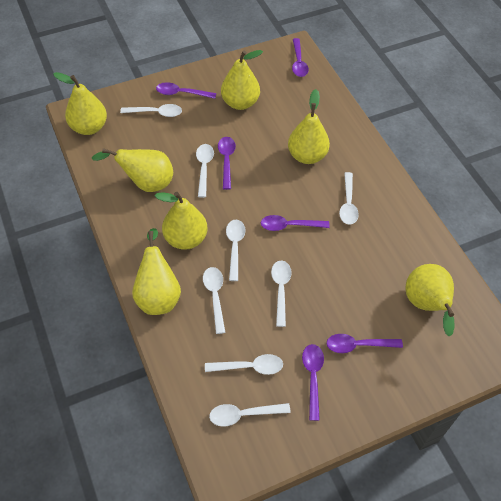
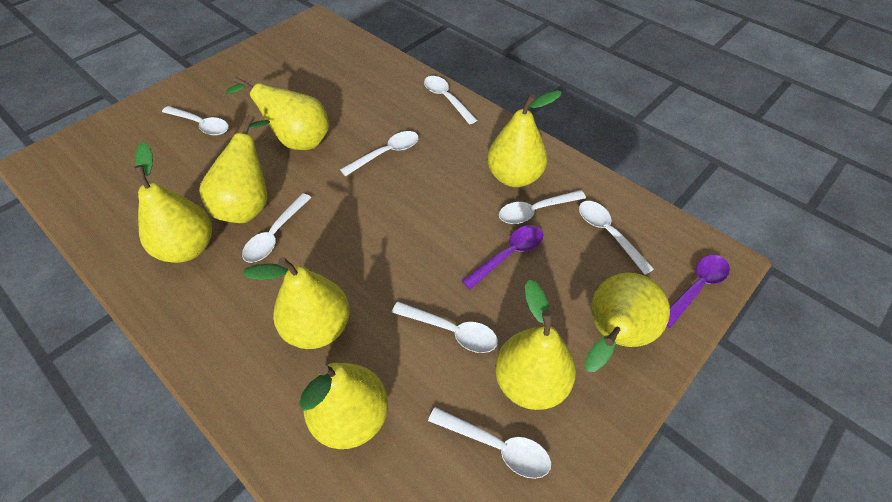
purple spoon: 6 -> 2
yellow pear: 7 -> 8

